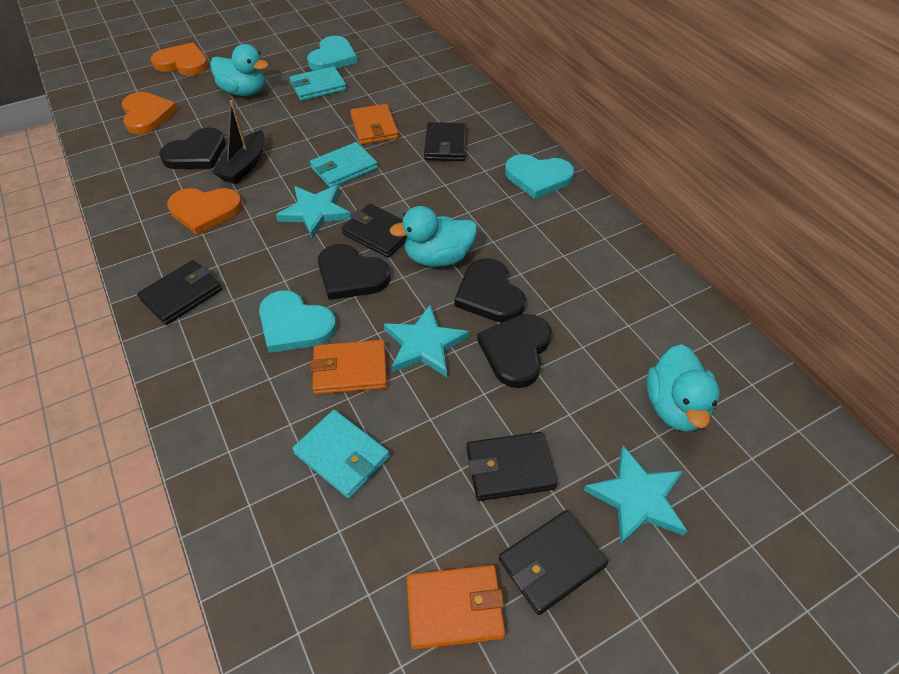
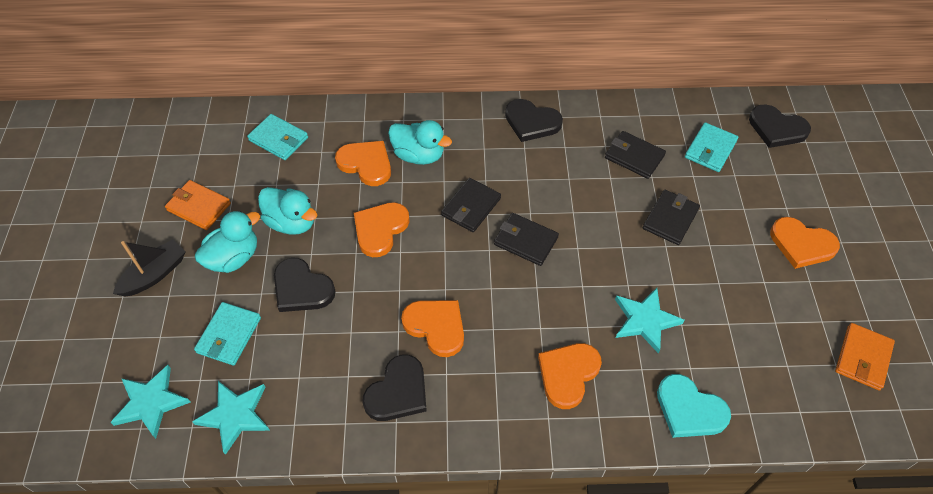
black wallet: 5 -> 4
orange heart: 3 -> 5
orange wallet: 3 -> 2
turquoise heart: 3 -> 1

